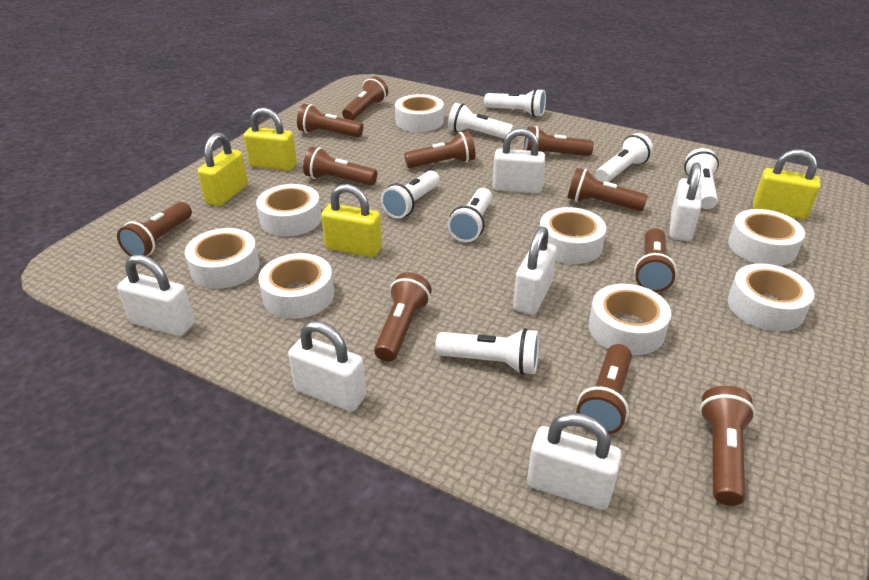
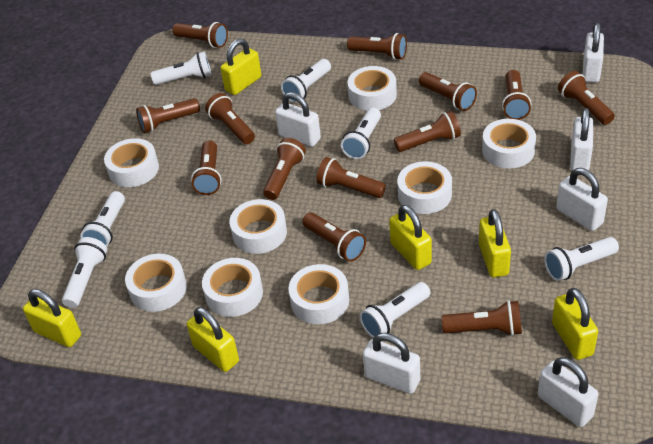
brown flashlight: 11 -> 13
yellow padlock: 4 -> 6

